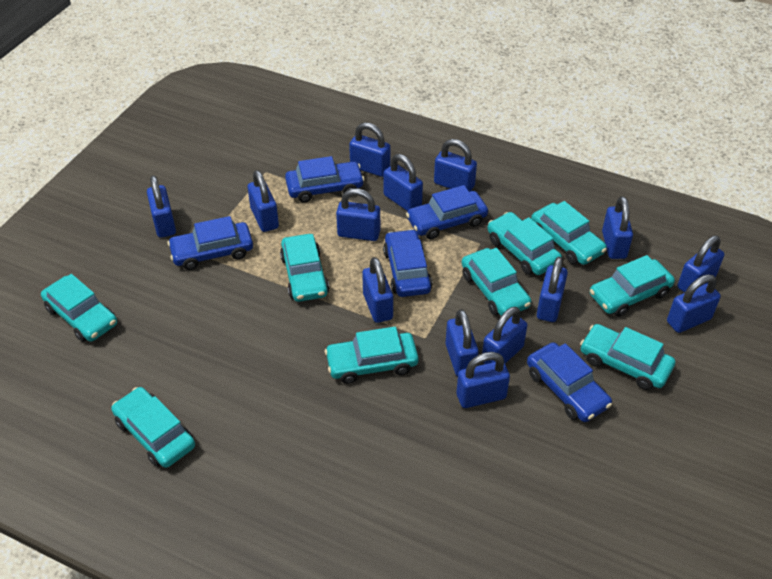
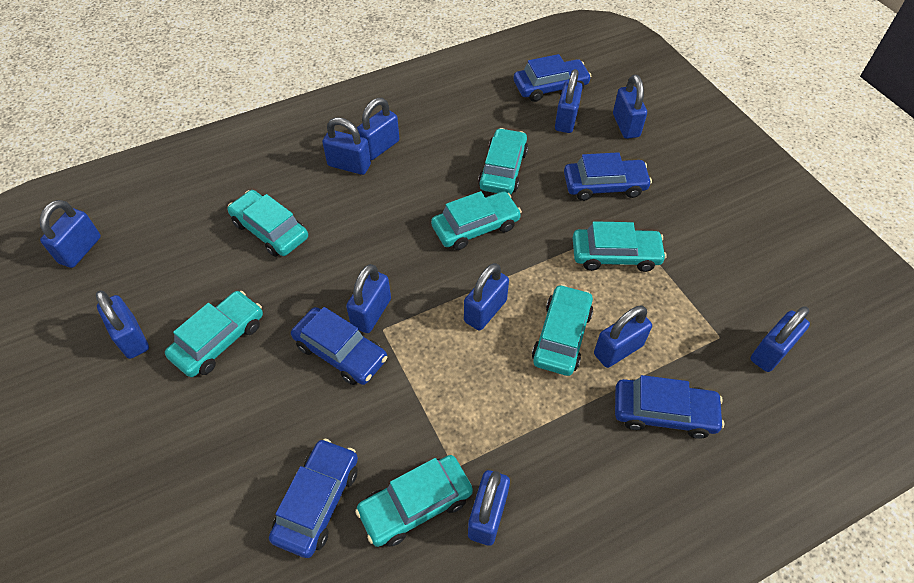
blue padlock: 14 -> 11
turquoise car: 9 -> 7

